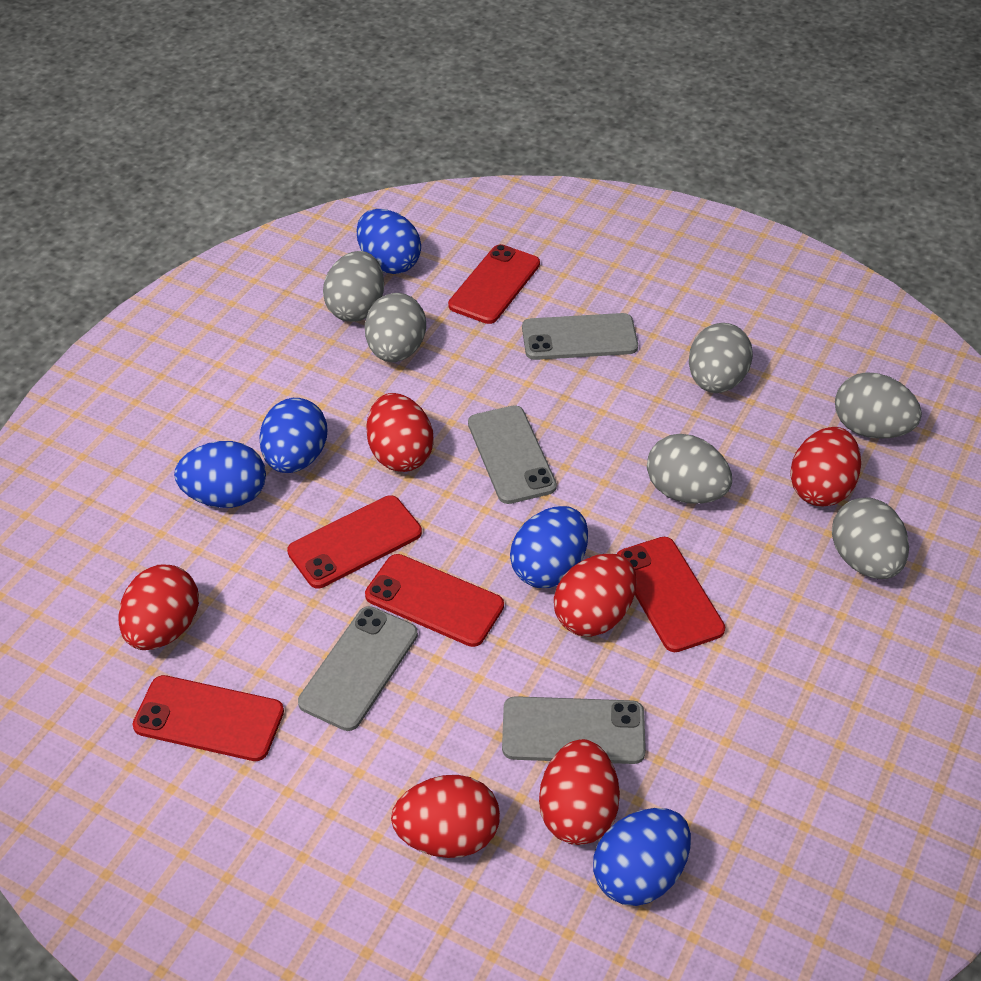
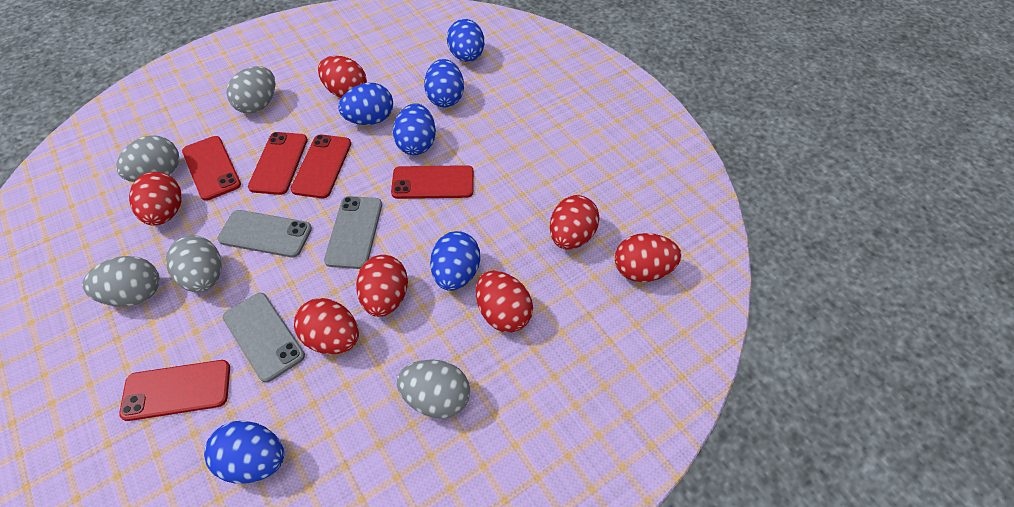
blue egg: 5 -> 6
grey egg: 6 -> 5
grey phone: 4 -> 3
red egg: 6 -> 7

